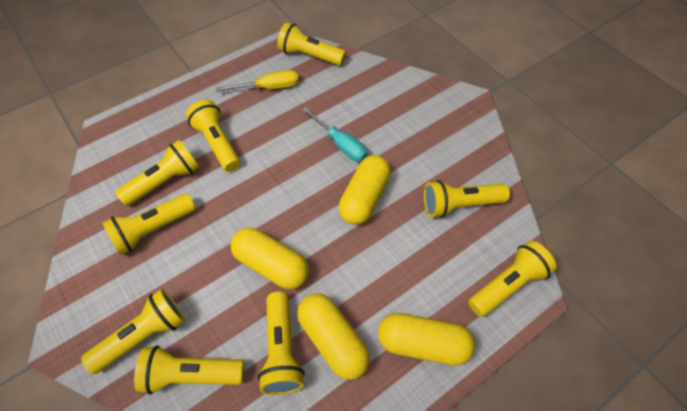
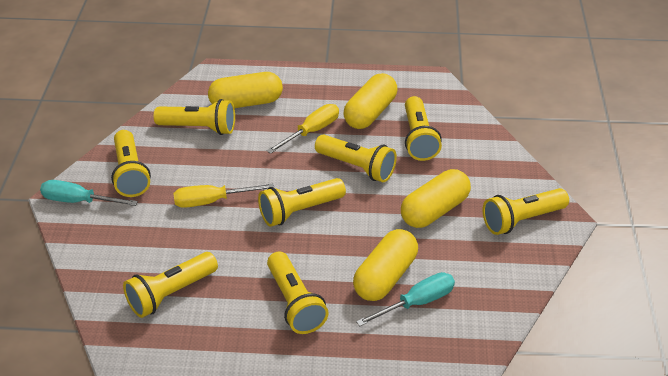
turquoise screwdriver: 1 -> 2
yellow flashlight: 9 -> 8
yellow screwdriver: 1 -> 2

